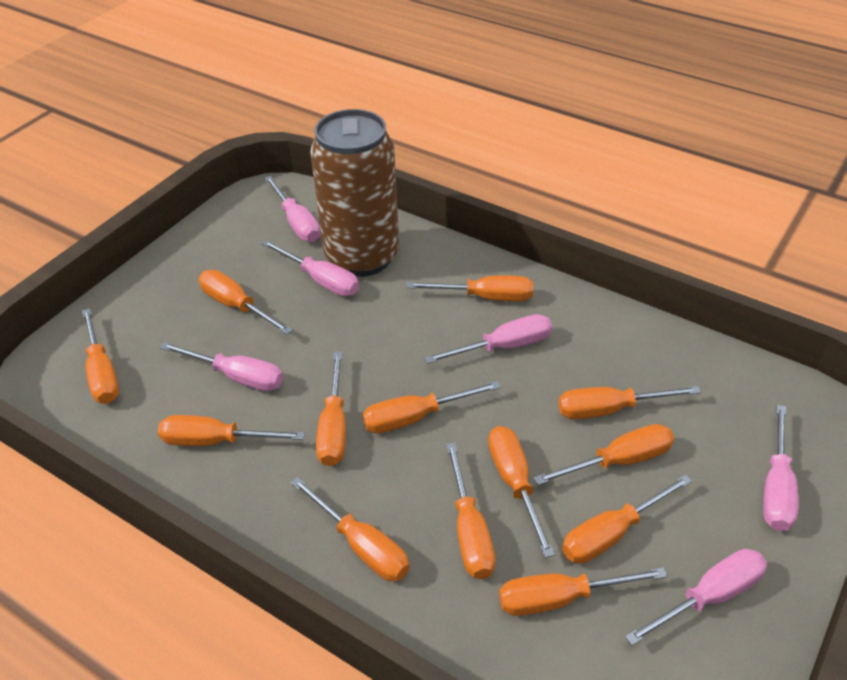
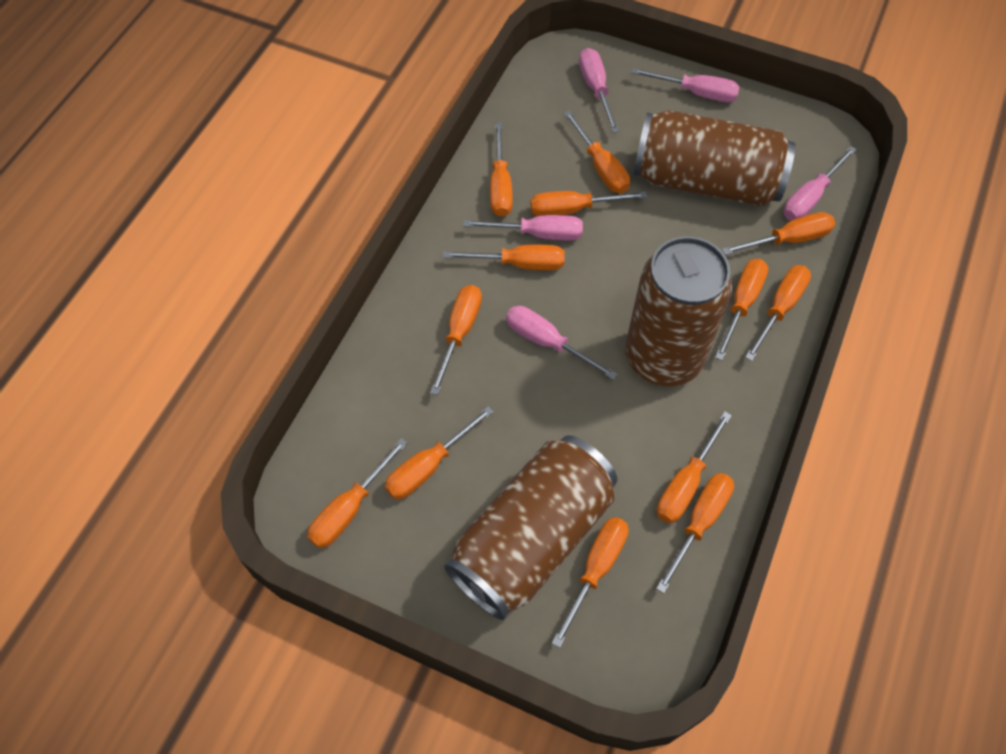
brown can: 1 -> 3
pink screwdriver: 6 -> 5

